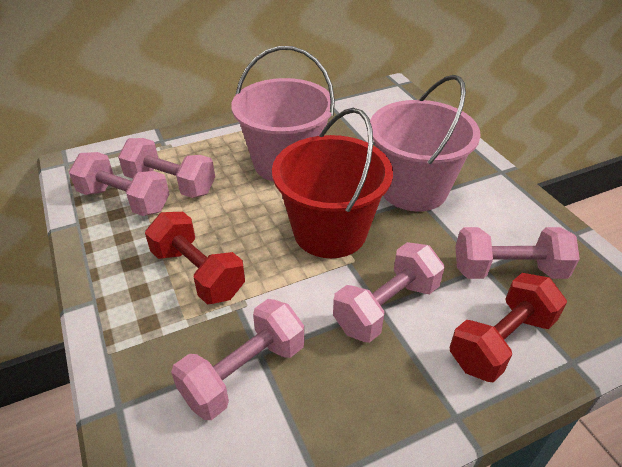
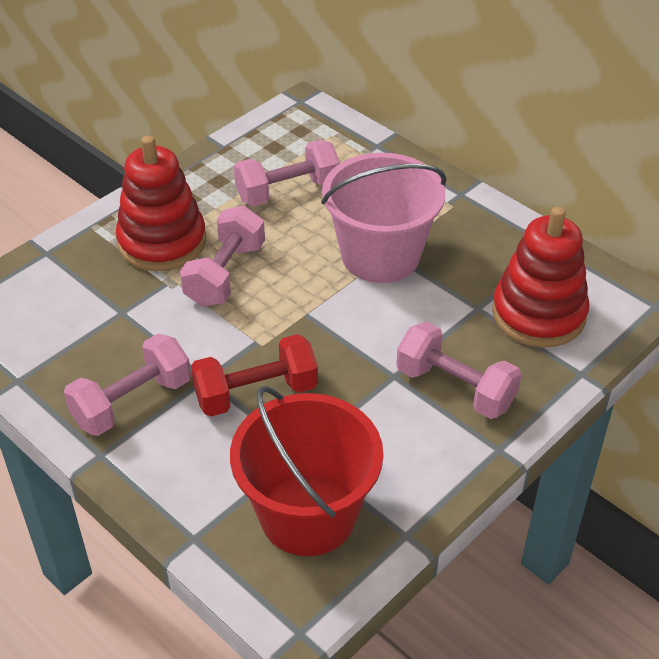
pink bucket: 2 -> 1
pink dumbbell: 5 -> 4
red dumbbell: 2 -> 1
red stacking toy: 0 -> 2

